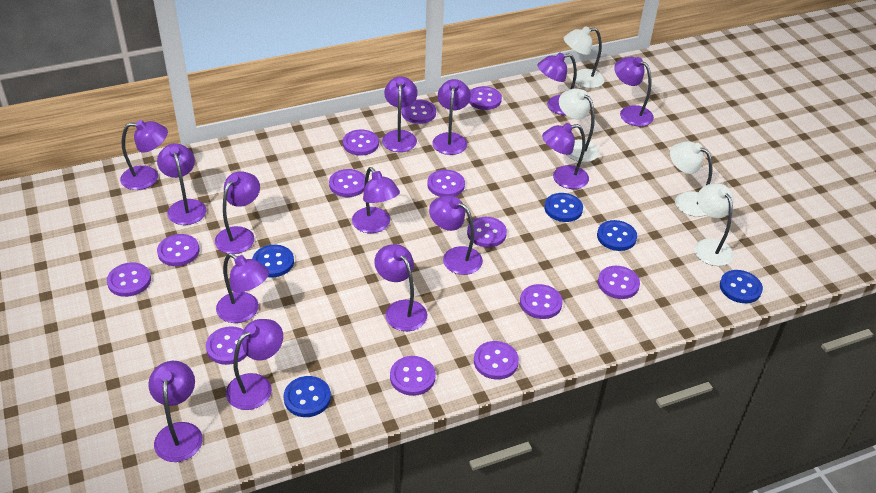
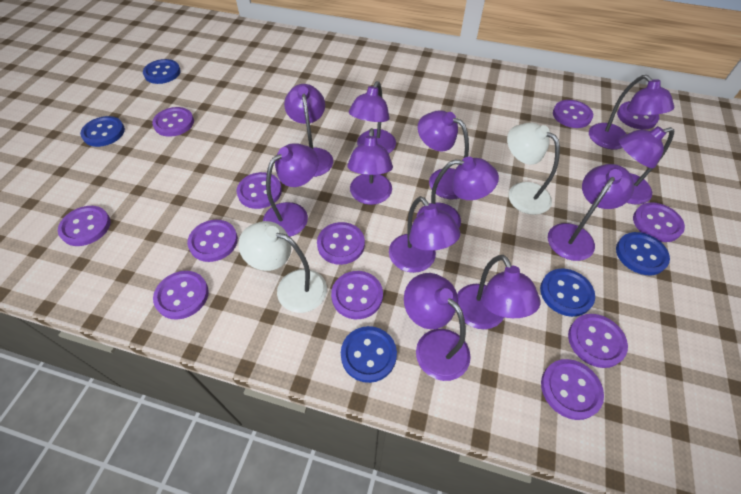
purple button: 13 -> 12
purple lamp: 14 -> 12
white lamp: 4 -> 2

